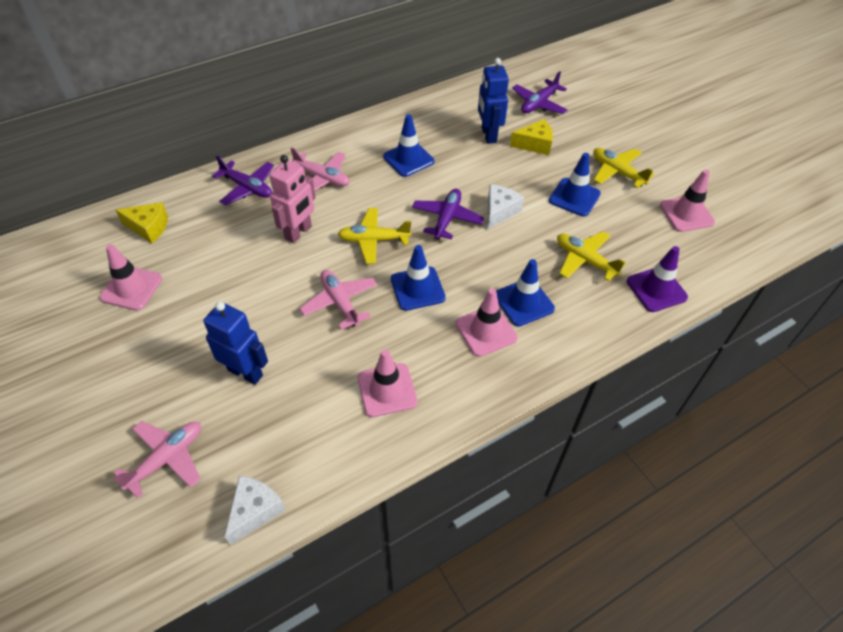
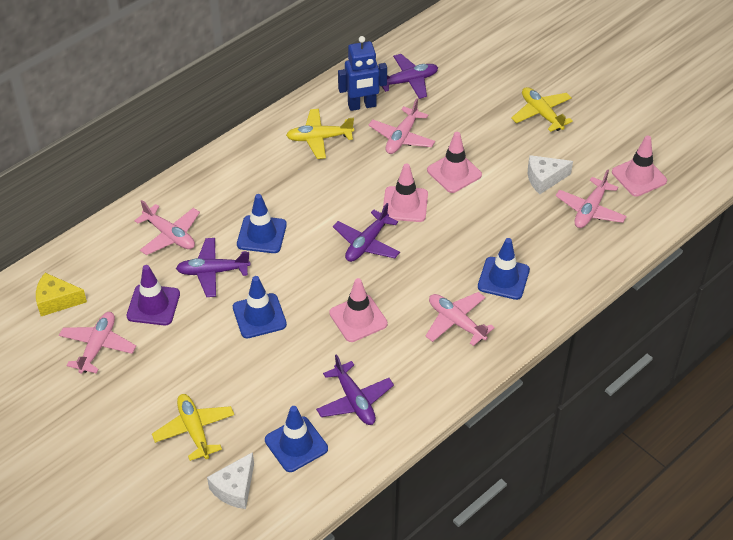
blue robot: 2 -> 1
pink plane: 3 -> 5
pink robot: 1 -> 0
purple plane: 3 -> 4
yellow cheese: 2 -> 1

